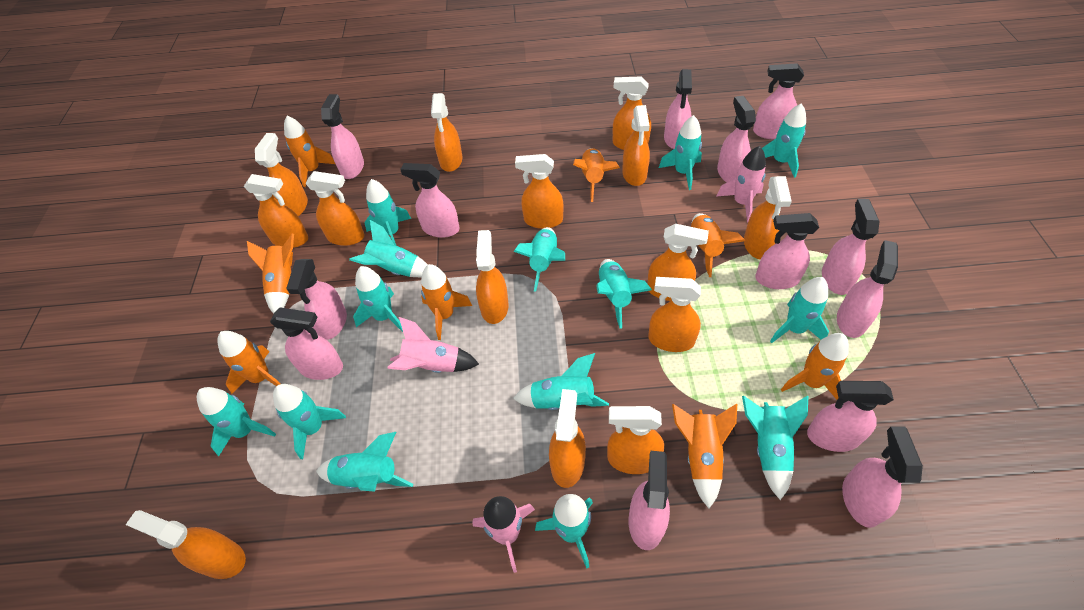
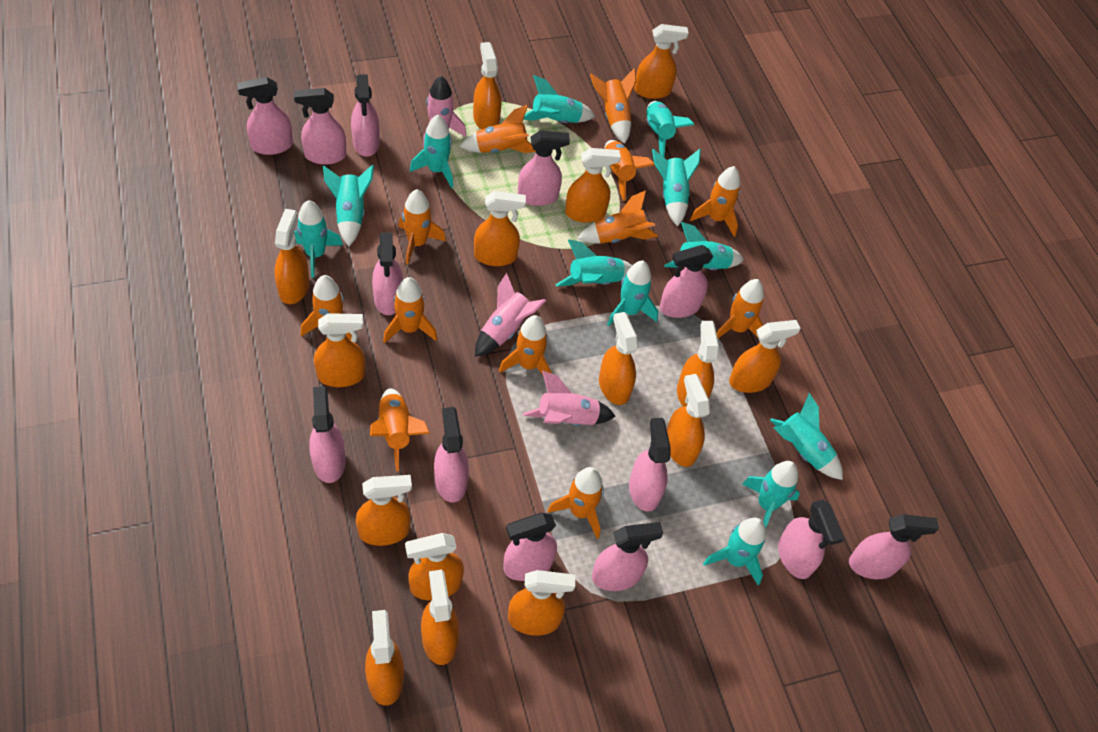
orange rocket: 8 -> 12
orange spray bottle: 14 -> 15
turquoise rocket: 14 -> 12

